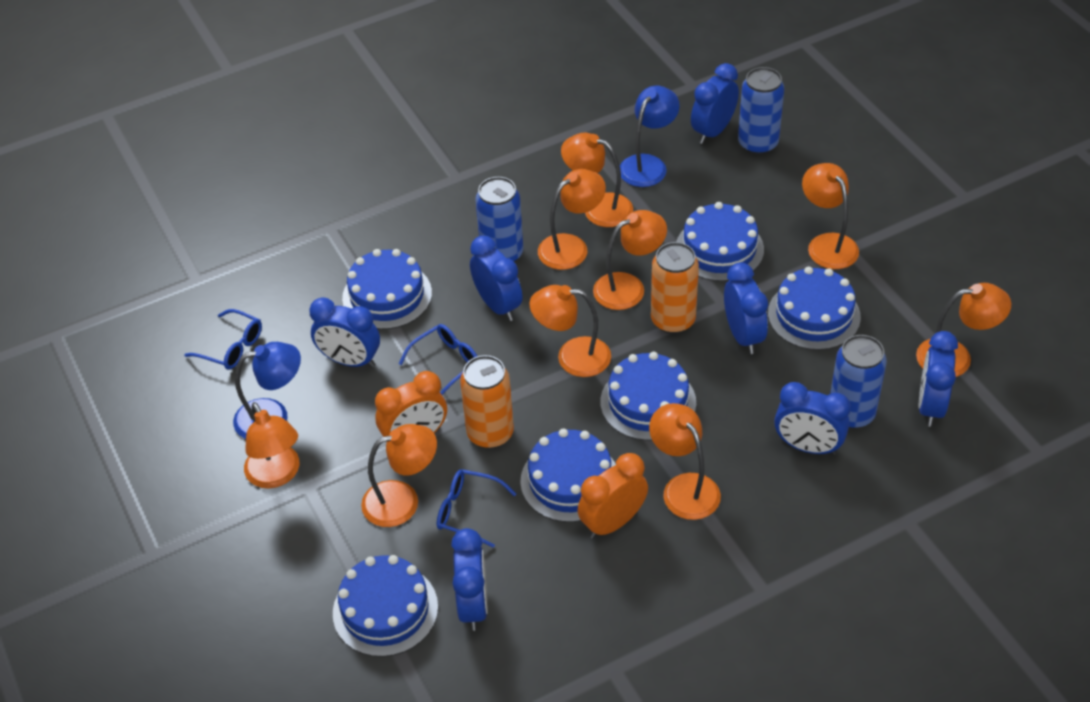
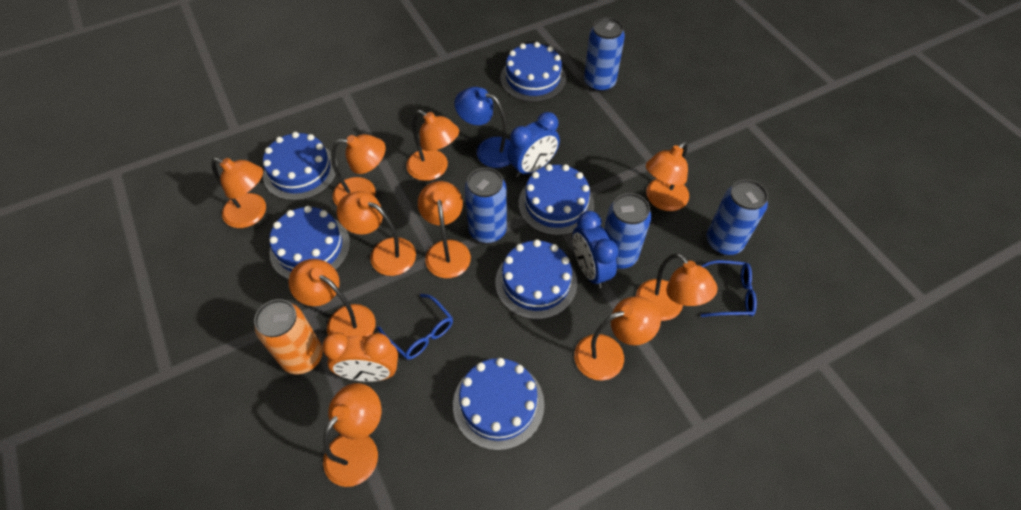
blue can: 3 -> 4
blue clock: 7 -> 2
blue glasses: 3 -> 2
blue lamp: 2 -> 1
orange can: 2 -> 1
orange clock: 2 -> 1
orange lamp: 9 -> 10

